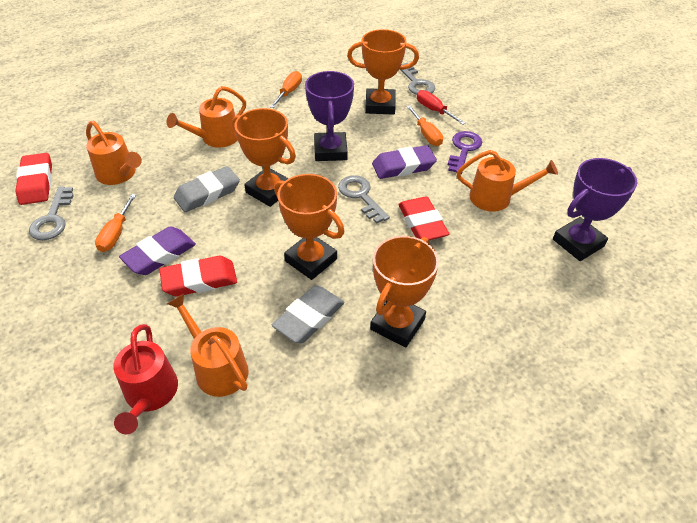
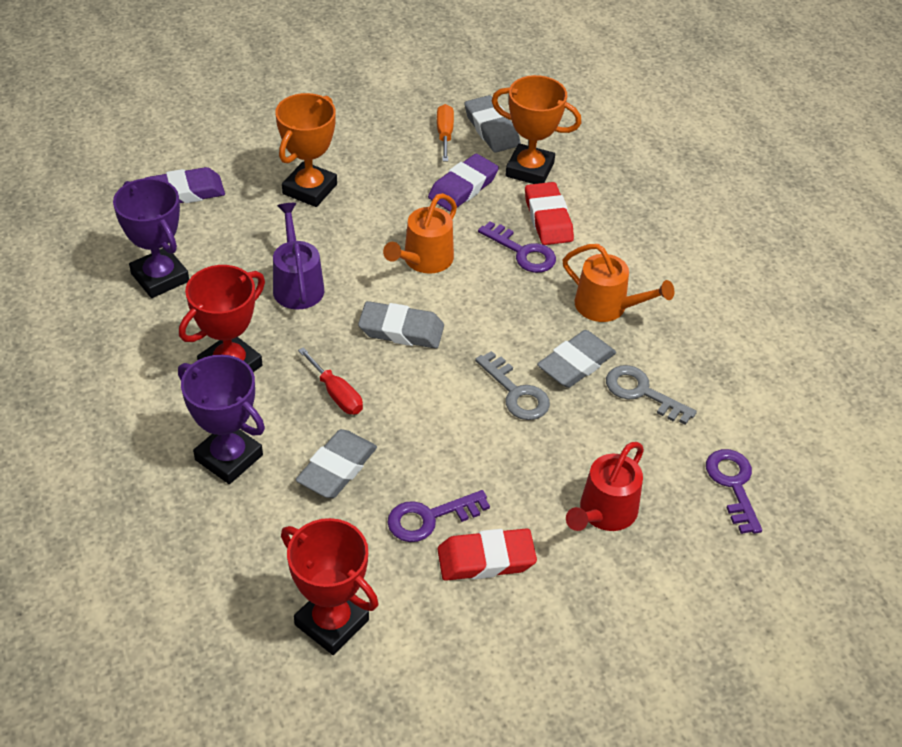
grey eraser: 2 -> 4
grey key: 3 -> 2
orange screwdriver: 3 -> 1
orange trophy: 4 -> 2
orange watering can: 4 -> 2
purple key: 1 -> 3
purple watering can: 0 -> 1
red eraser: 3 -> 2
red trophy: 0 -> 2

